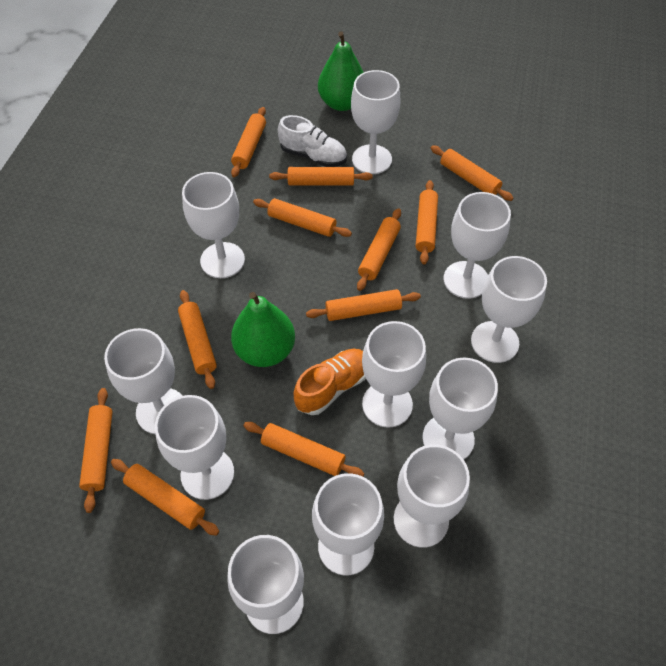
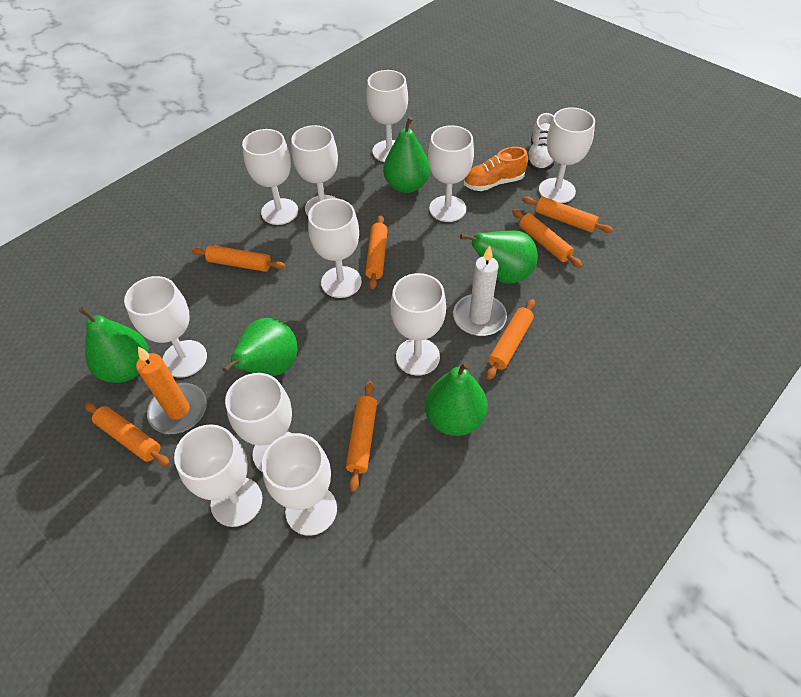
green pear: 2 -> 5
orange candle: 0 -> 1
orange rolling pin: 11 -> 7
white candle: 0 -> 1

